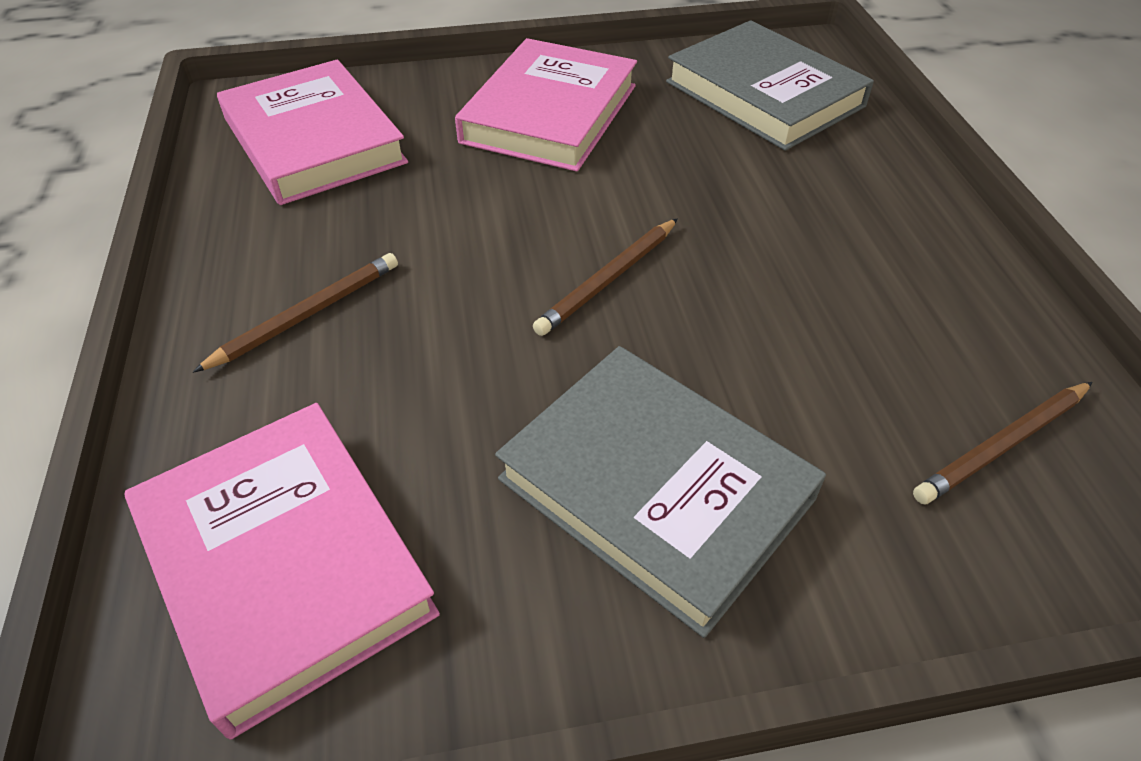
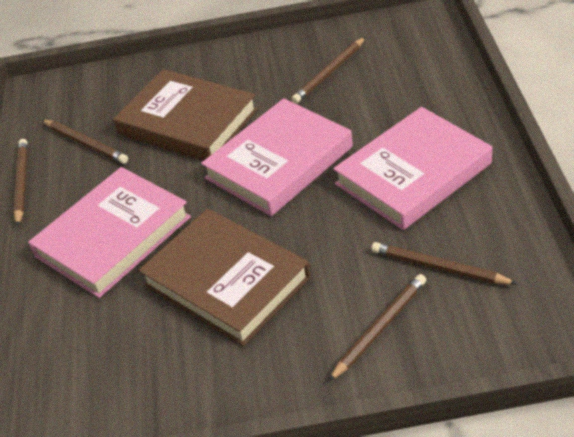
brown book: 0 -> 2
brown pencil: 3 -> 5
grey book: 2 -> 0

